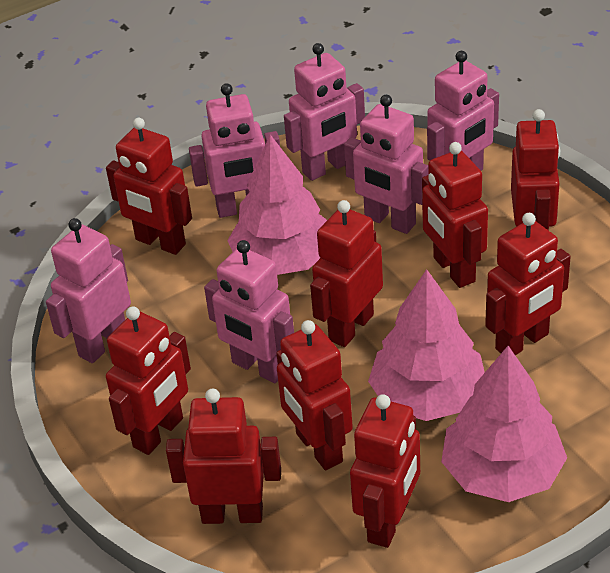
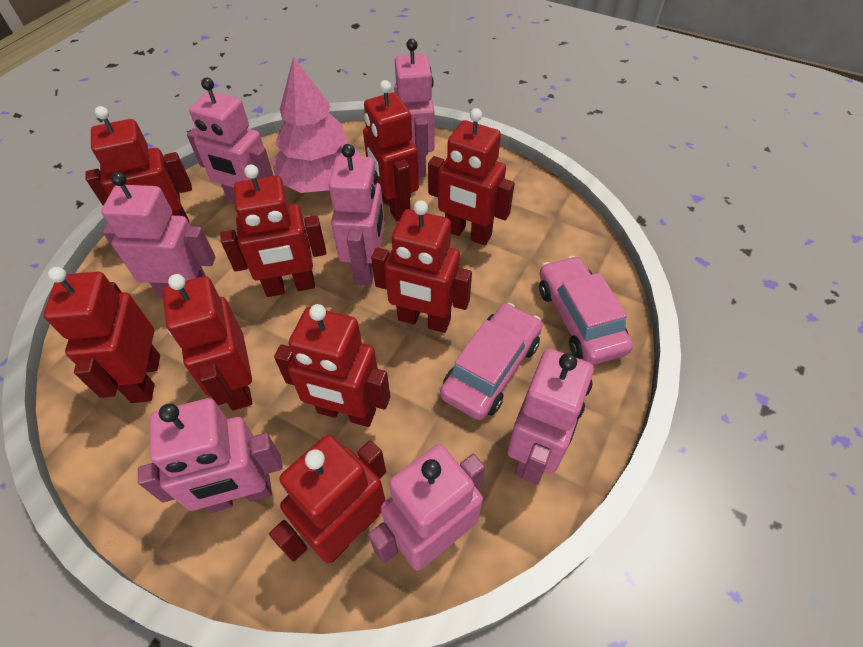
pink car: 0 -> 2
pink robot: 6 -> 7
pink tree: 3 -> 1

